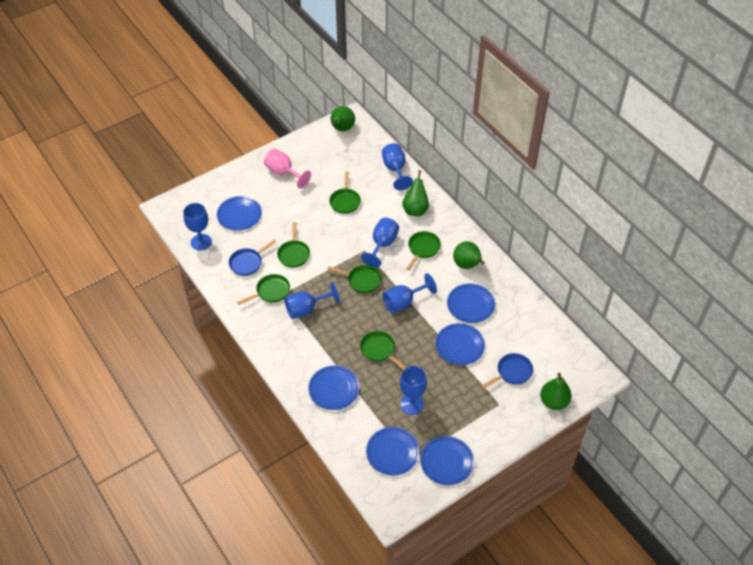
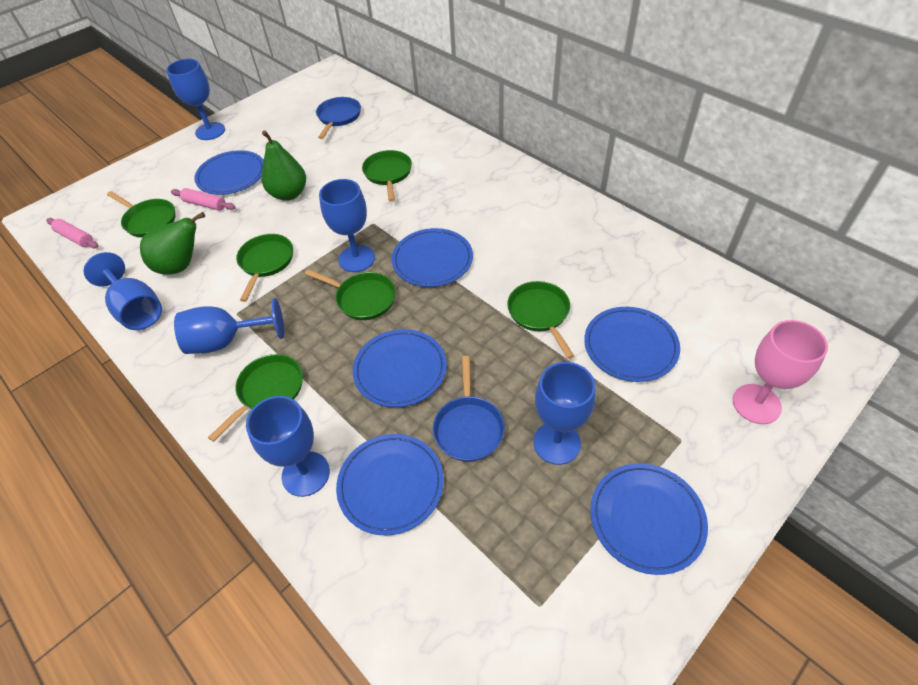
green pear: 4 -> 2
pink rolling pin: 0 -> 2

